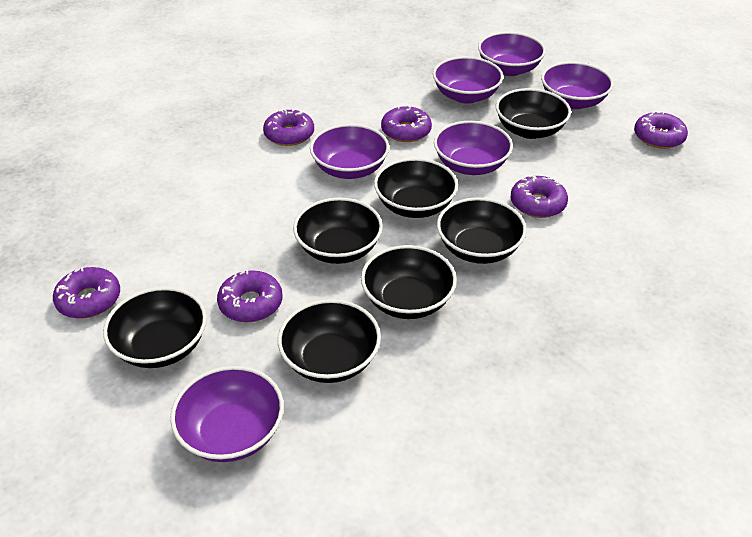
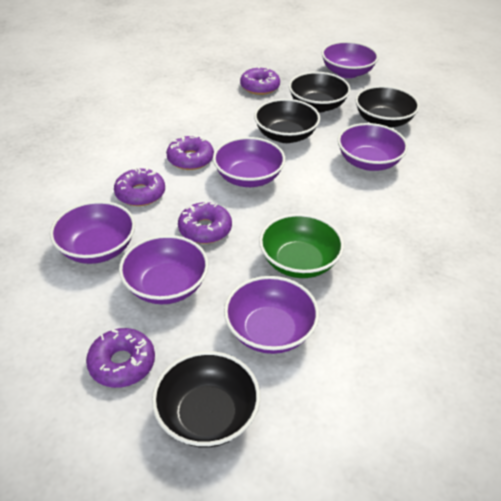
black bowl: 7 -> 4
green bowl: 0 -> 1
purple donut: 6 -> 5

